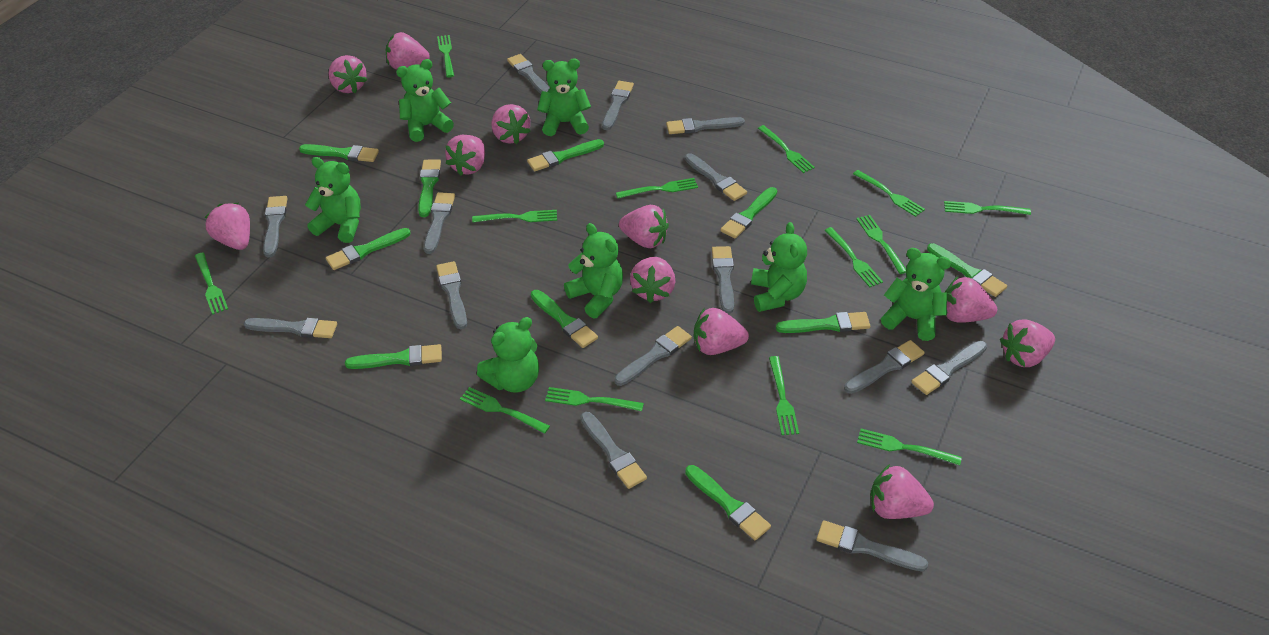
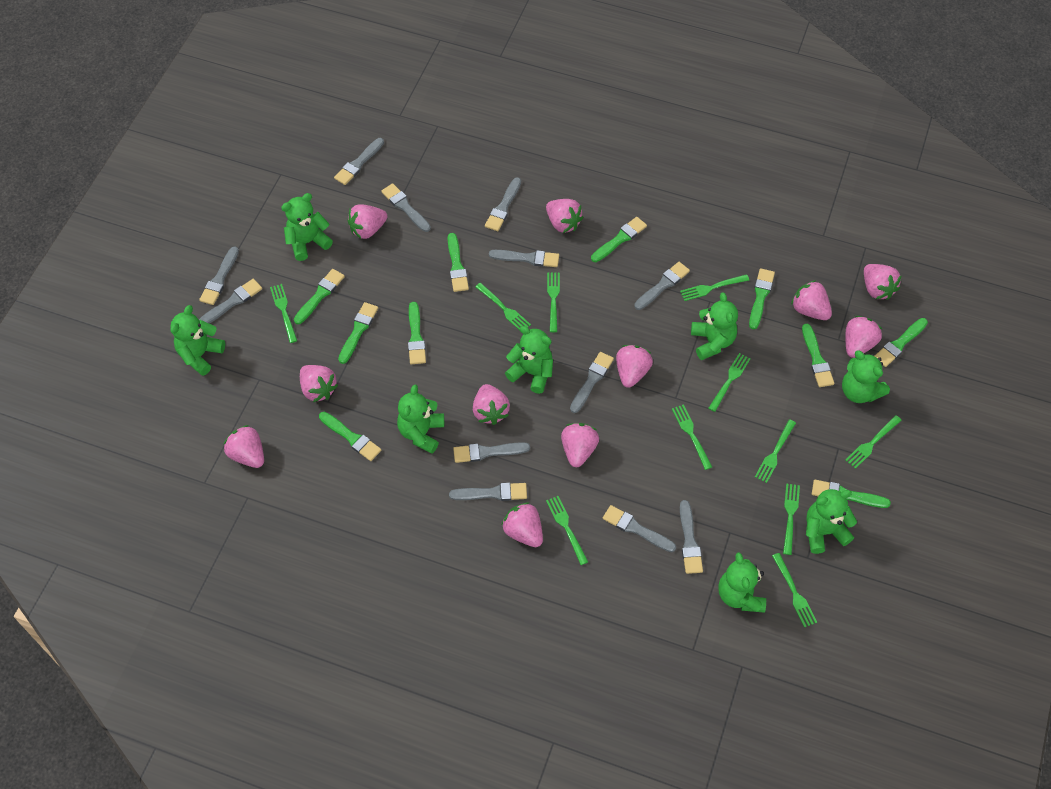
green fork: 13 -> 11
green teddy bear: 7 -> 8
grey brush: 14 -> 12

